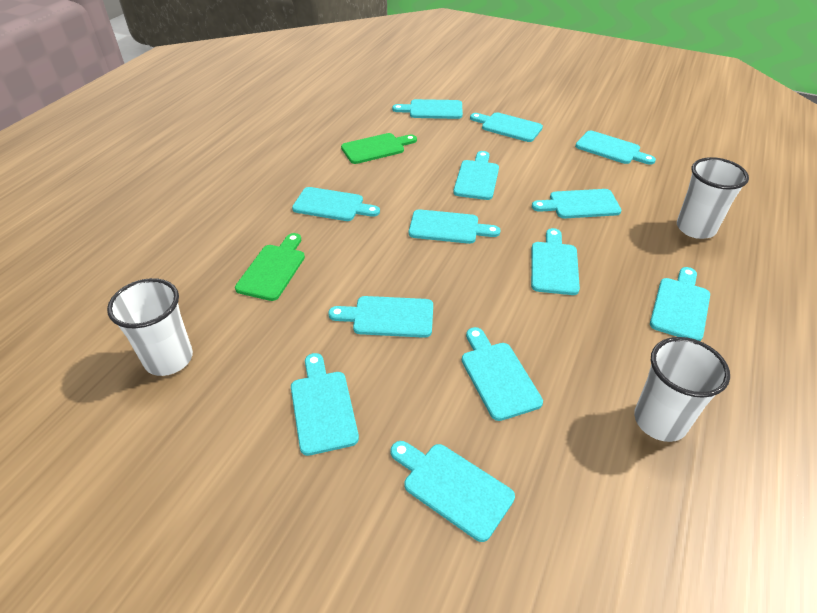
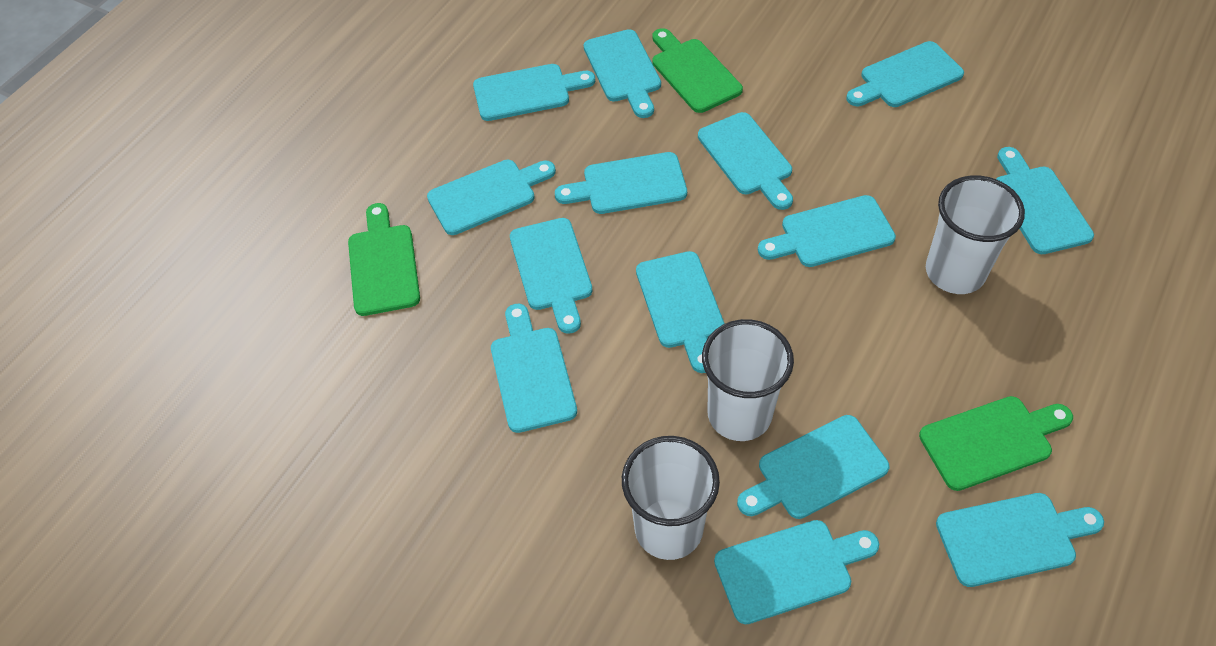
green cutting board: 2 -> 3
turquoise cutting board: 13 -> 14

